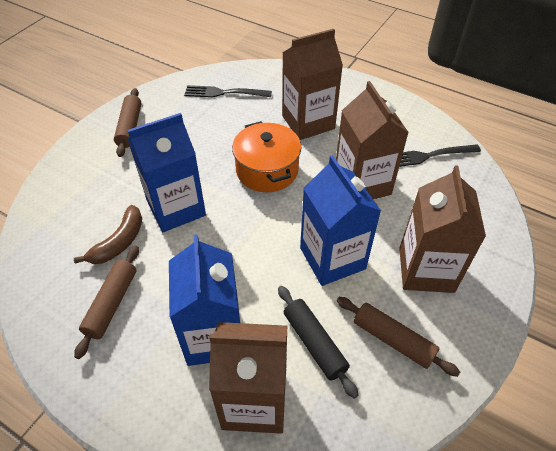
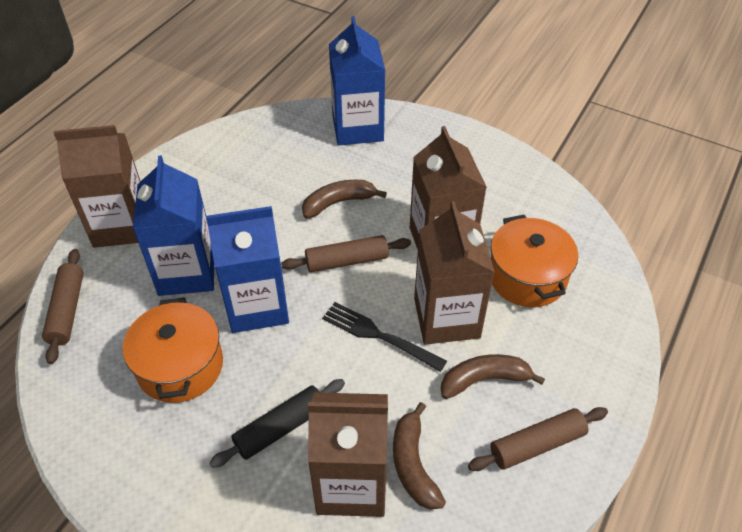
black fork: 2 -> 1
brown banana: 1 -> 3
orange pot: 1 -> 2

